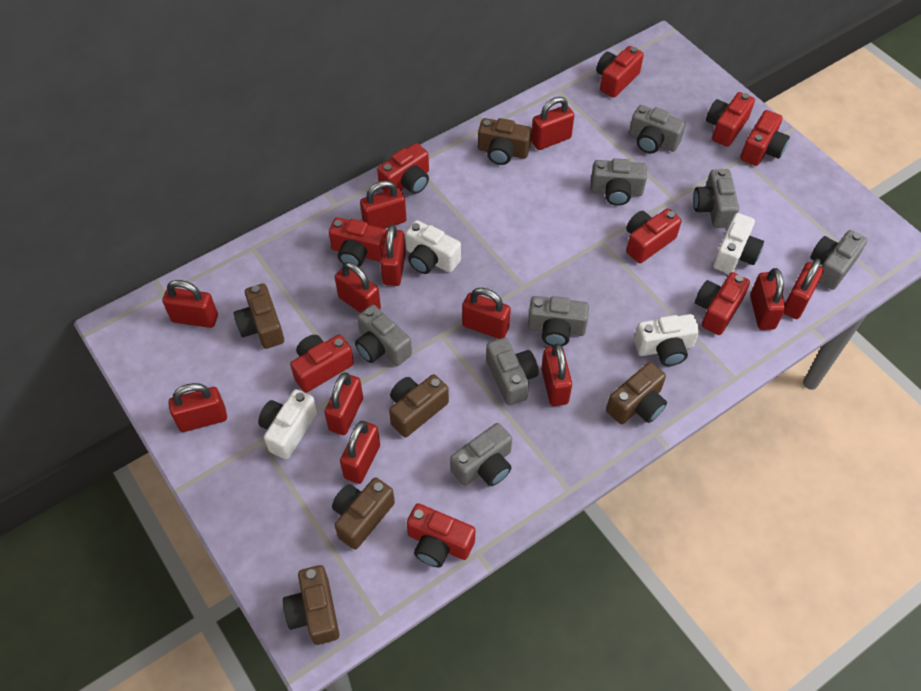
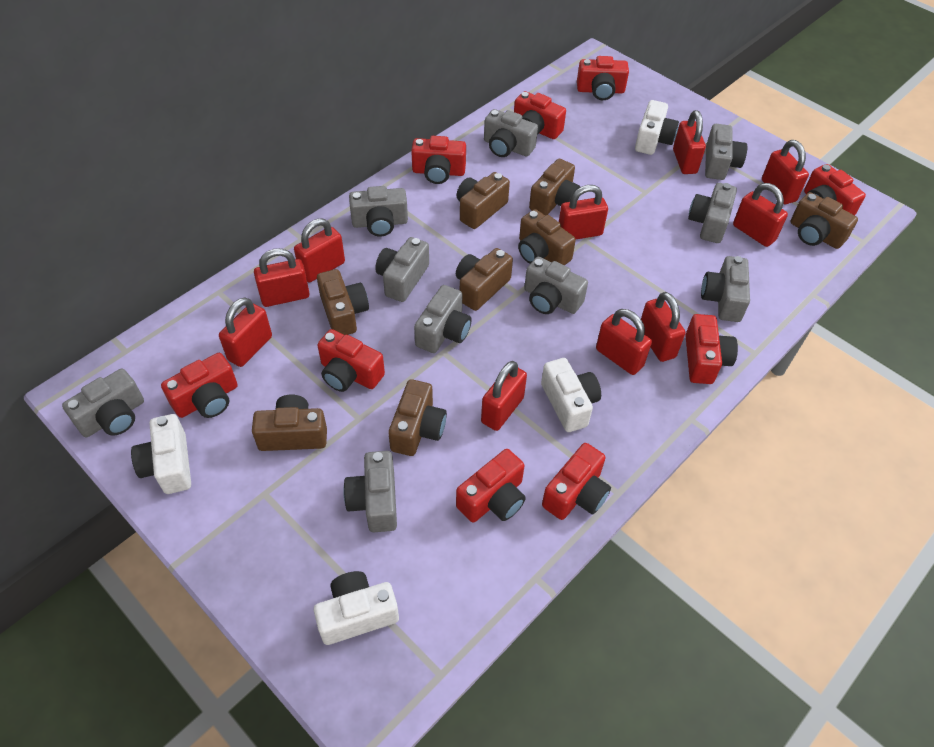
brown camera: 6 -> 8
grey camera: 8 -> 10
red padlock: 12 -> 10

